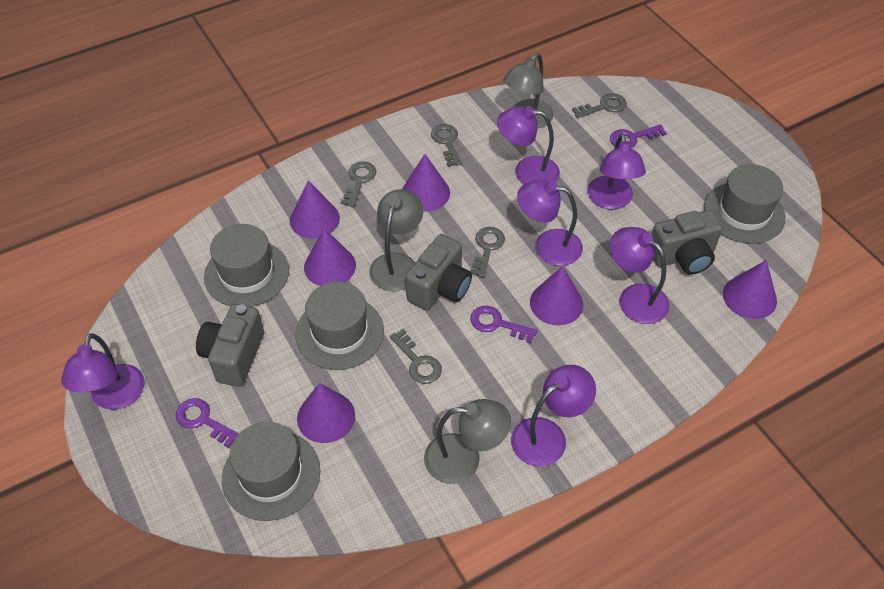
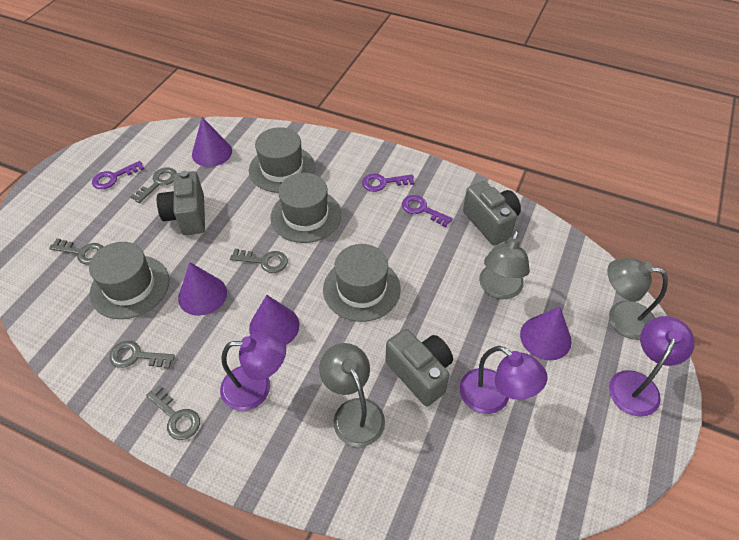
purple cone: 6 -> 4
purple lamp: 6 -> 3

